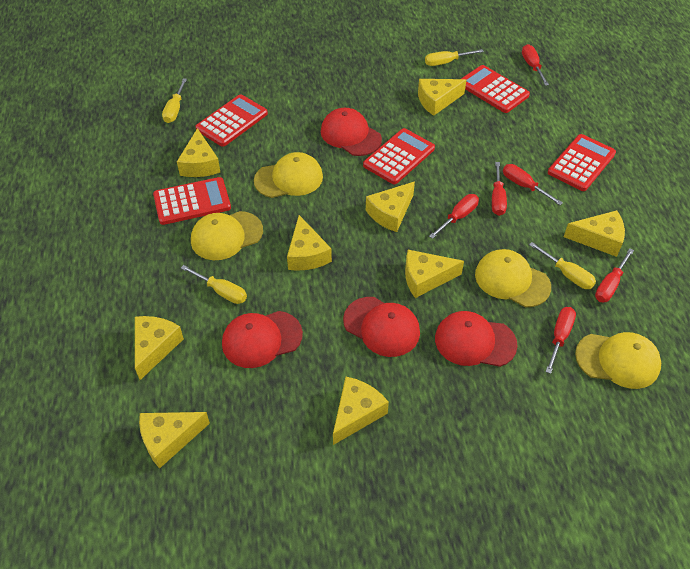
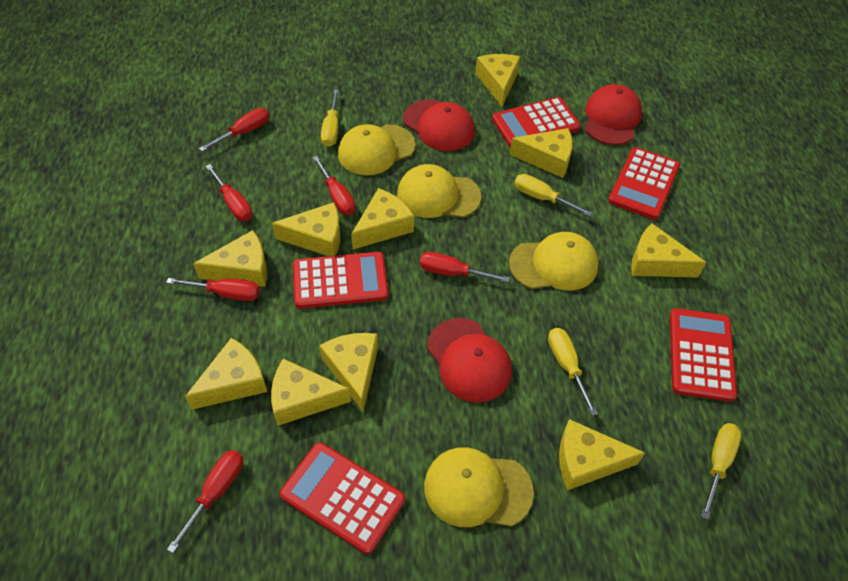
red cap: 4 -> 3
yellow cheese: 9 -> 10

